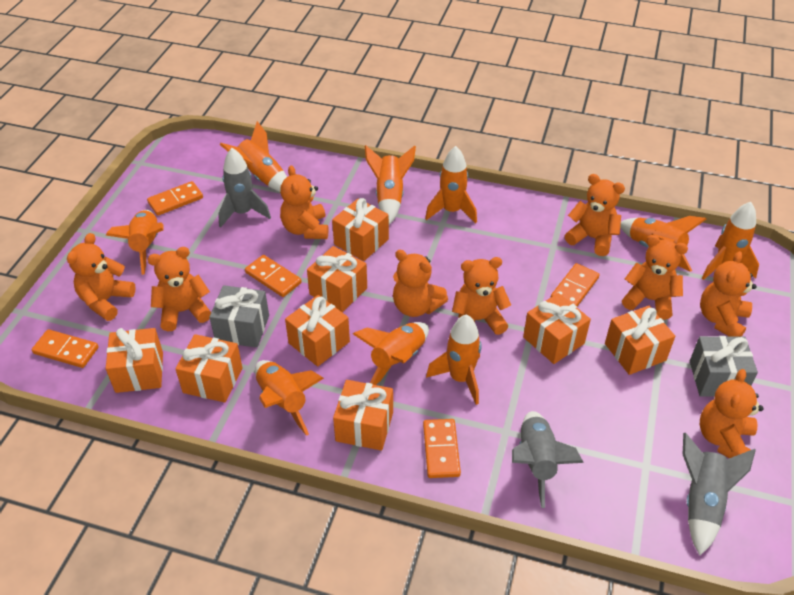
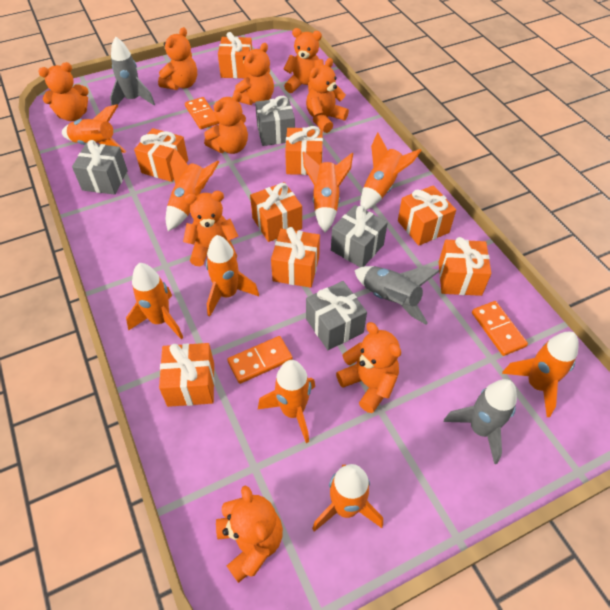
grey gift: 2 -> 4
orange domino: 5 -> 3

